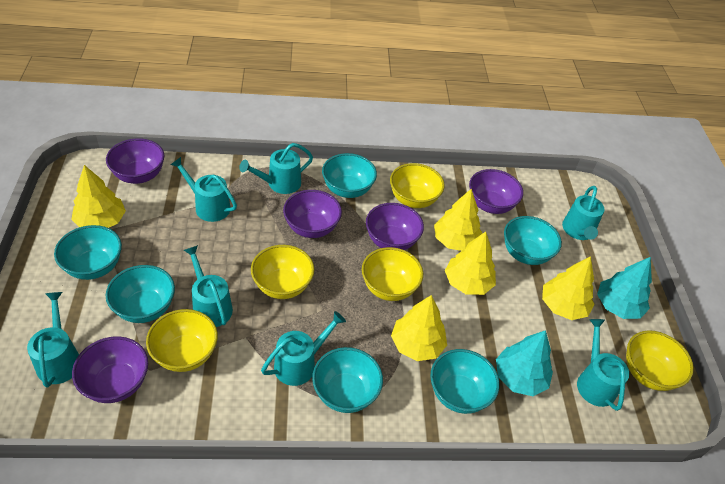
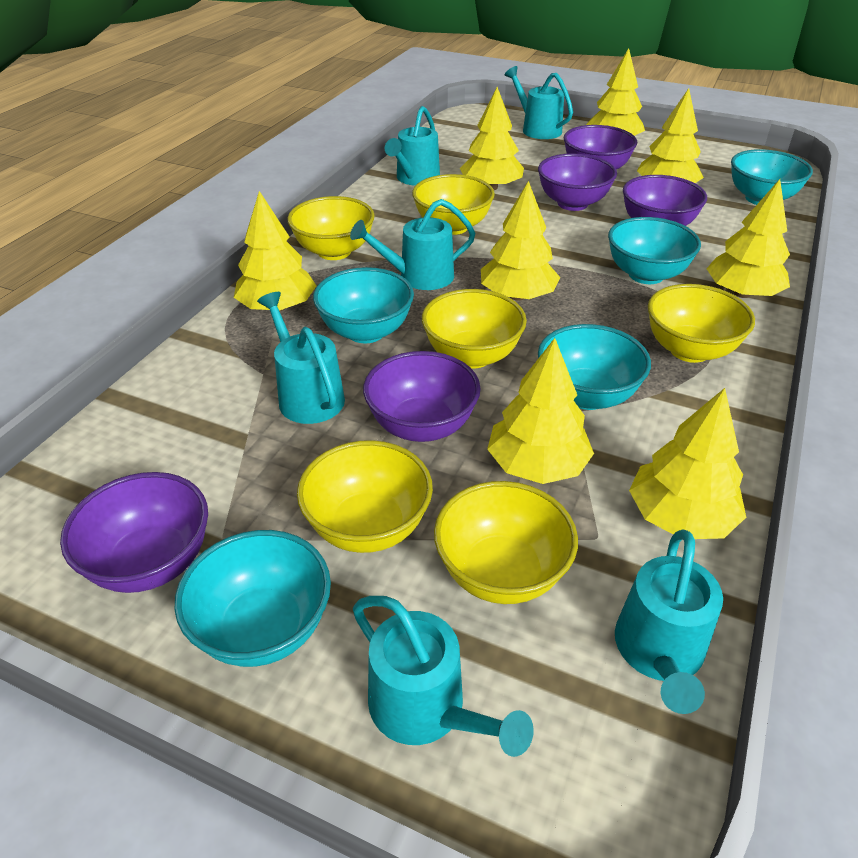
turquoise bowl: 6 -> 5
turquoise tree: 2 -> 0
turquoise watering can: 7 -> 6
yellow bowl: 5 -> 6
yellow tree: 5 -> 8

